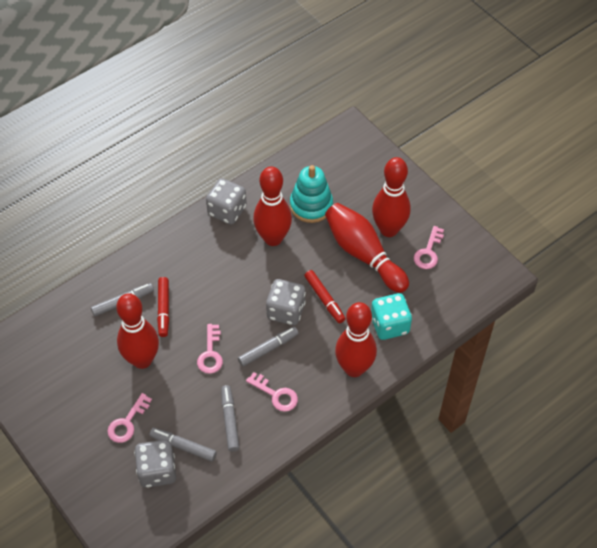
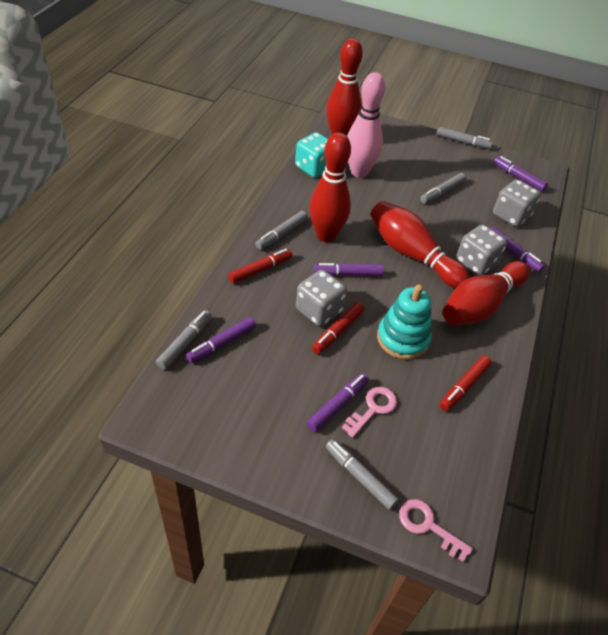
grey marker: 4 -> 5
pink bowling pin: 0 -> 1
pink key: 4 -> 2
purple marker: 0 -> 5
red bowling pin: 5 -> 4
red marker: 2 -> 3

